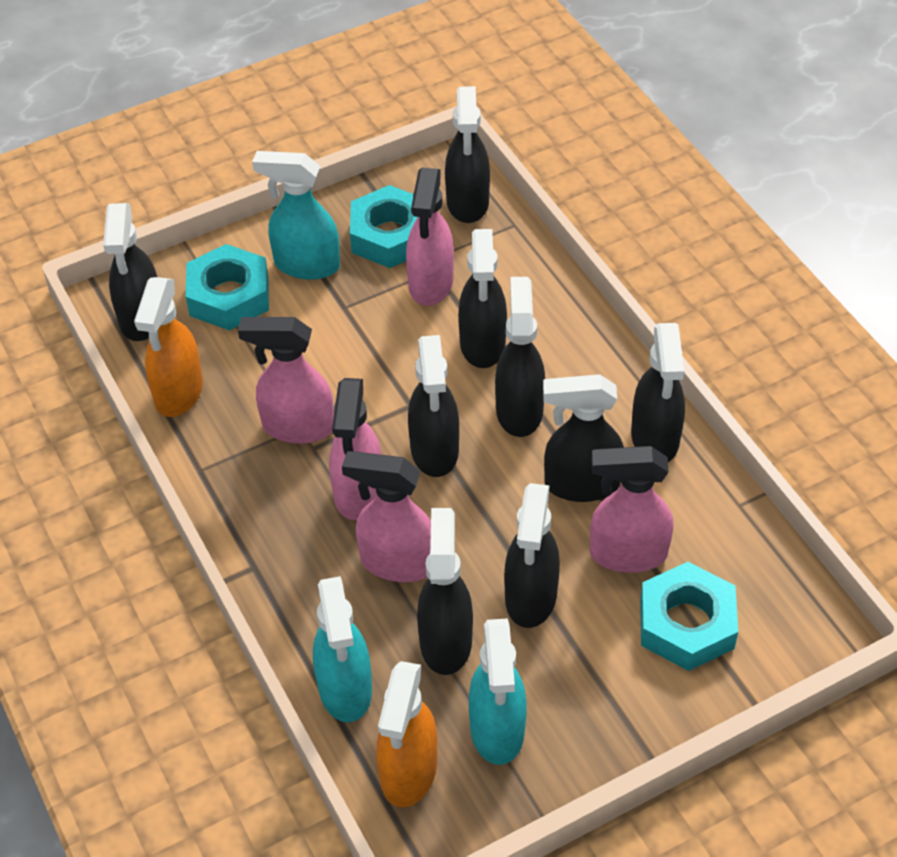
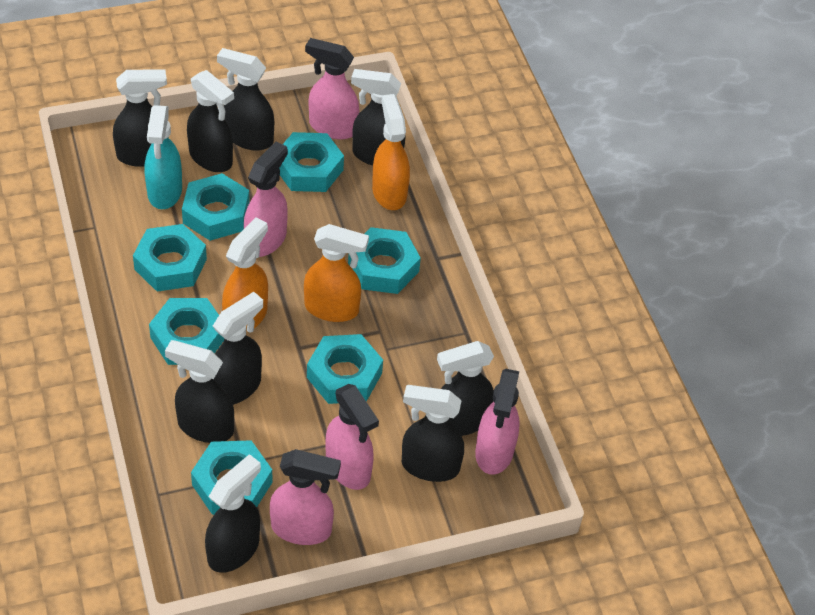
orange spray bottle: 2 -> 3
turquoise nut: 3 -> 7
turquoise spray bottle: 3 -> 1

